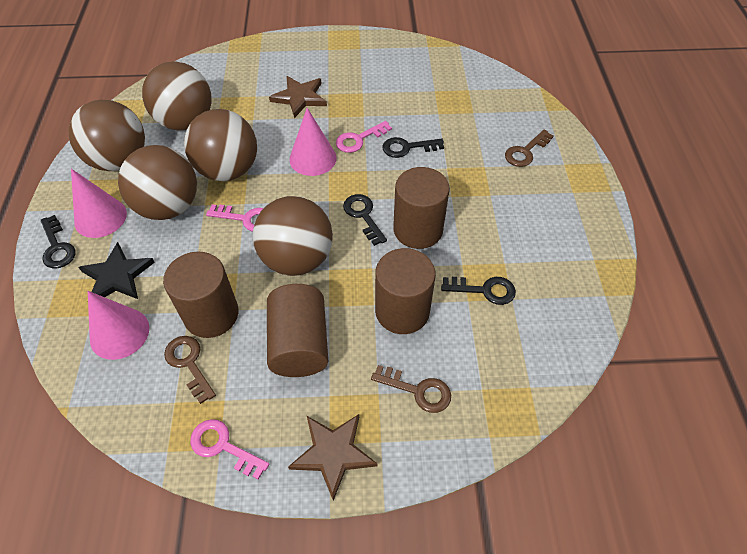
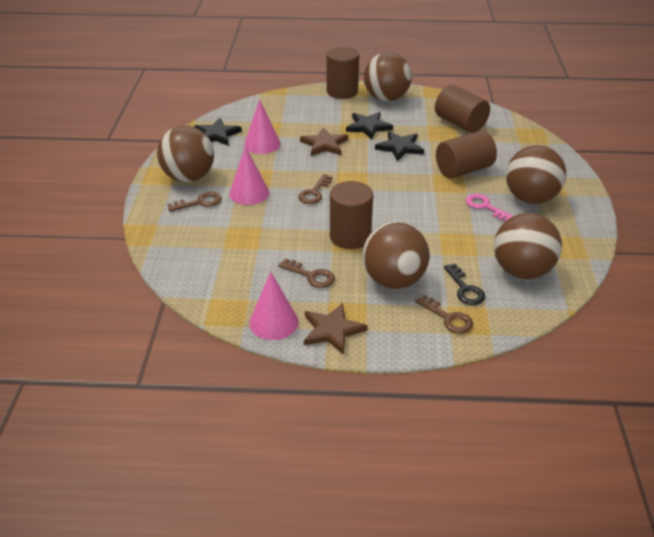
black key: 4 -> 1
black star: 1 -> 3
brown key: 3 -> 4
pink key: 3 -> 1

